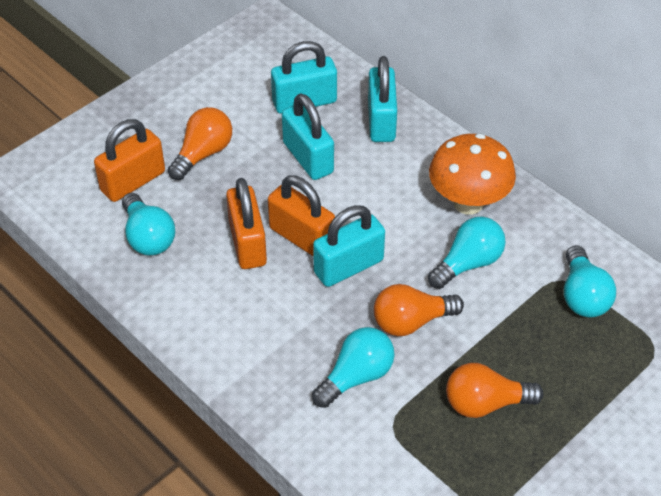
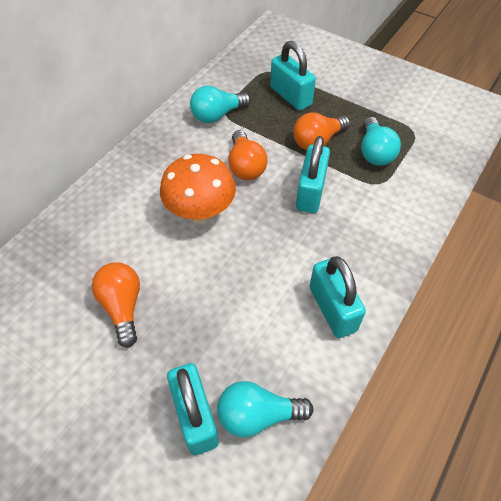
orange padlock: 3 -> 0
turquoise light bulb: 4 -> 3

